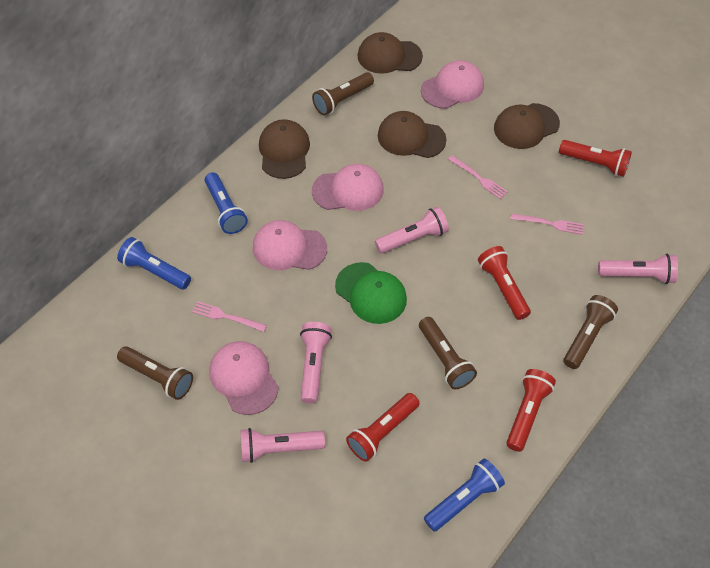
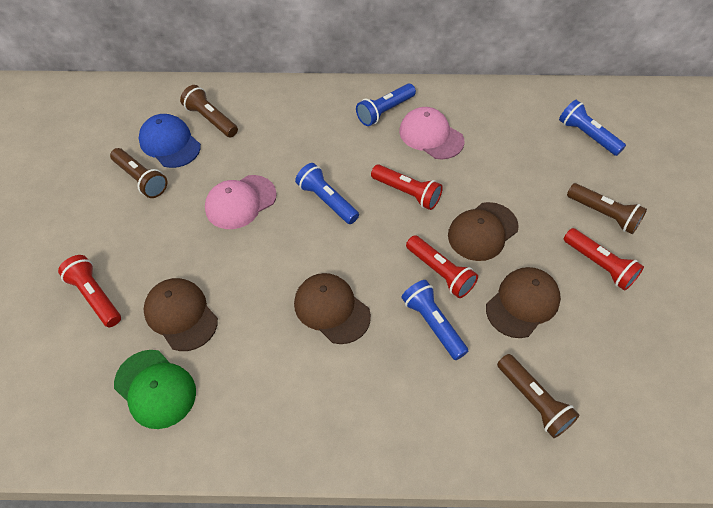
blue cap: 0 -> 1
blue flashlight: 3 -> 4
pink cap: 4 -> 2
pink flashlight: 4 -> 0
pink fork: 3 -> 0

